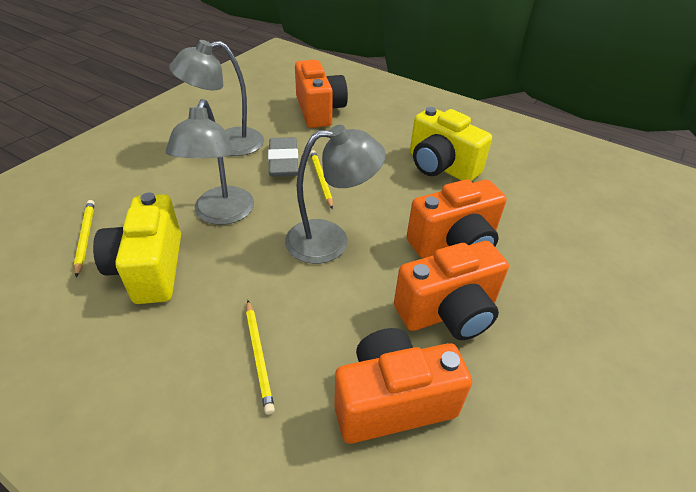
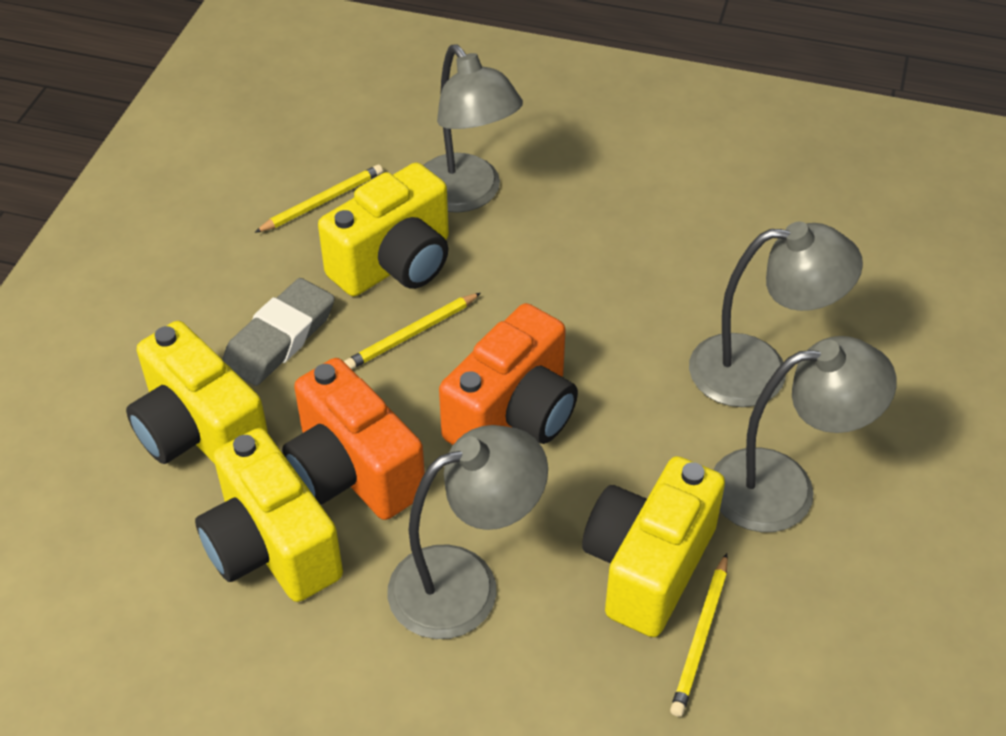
grey lamp: 3 -> 4
orange camera: 4 -> 2
yellow camera: 2 -> 4

